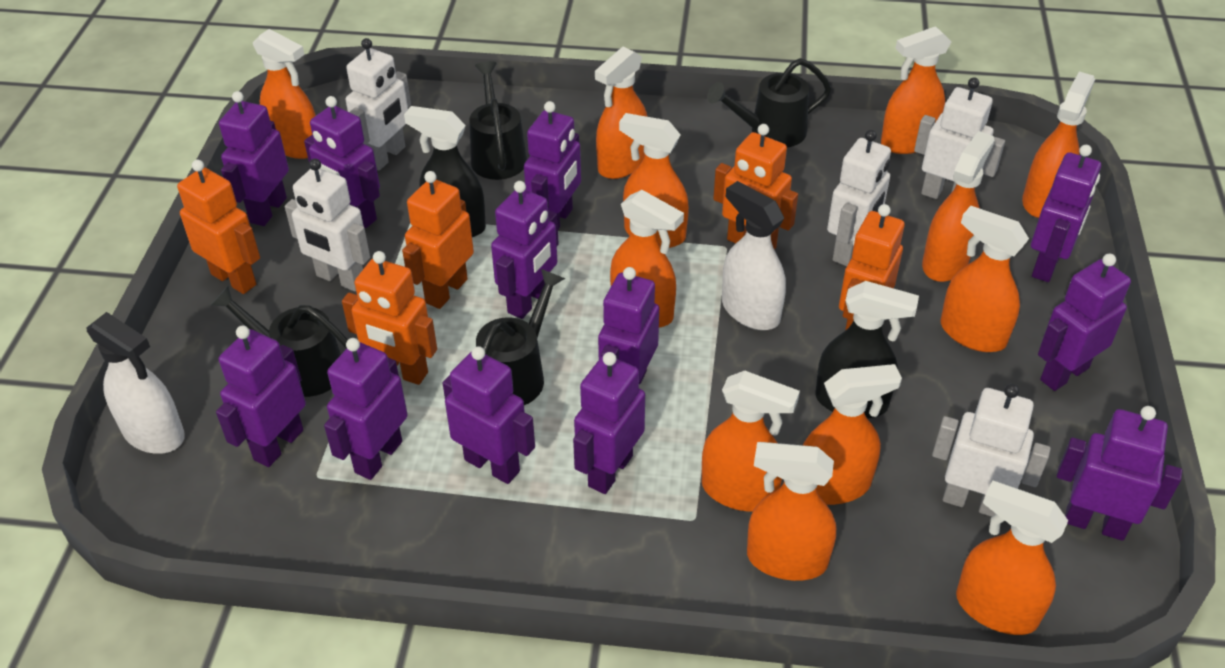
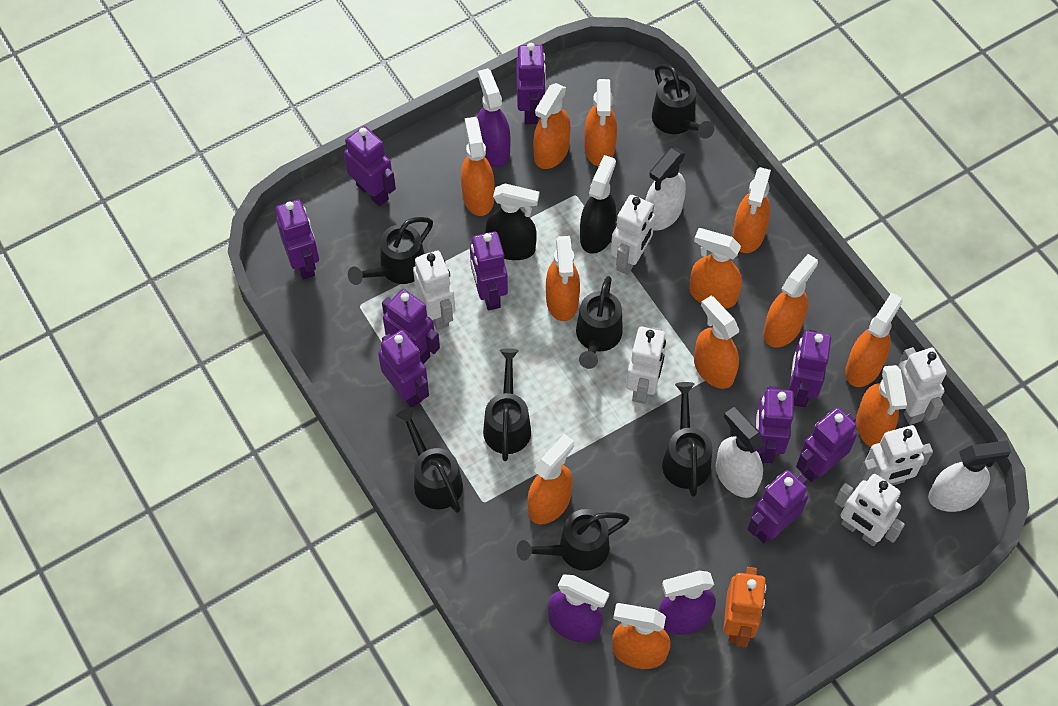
black watering can: 4 -> 7
orange robot: 5 -> 1
purple robot: 12 -> 10
purple spray bottle: 0 -> 3
white robot: 5 -> 6
white spray bottle: 2 -> 3

